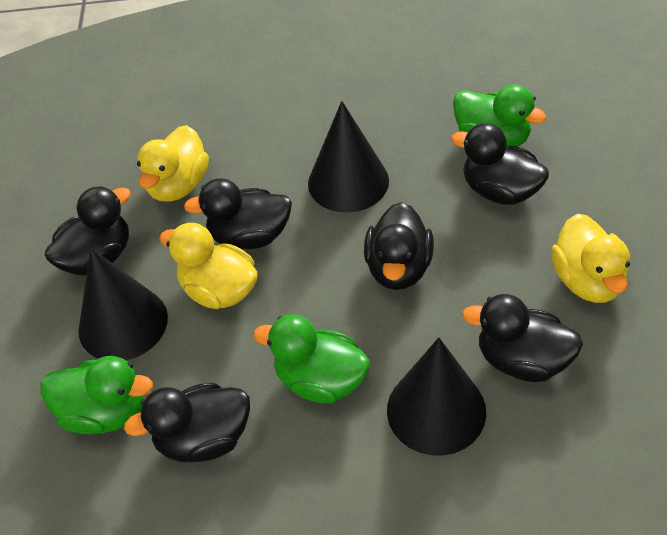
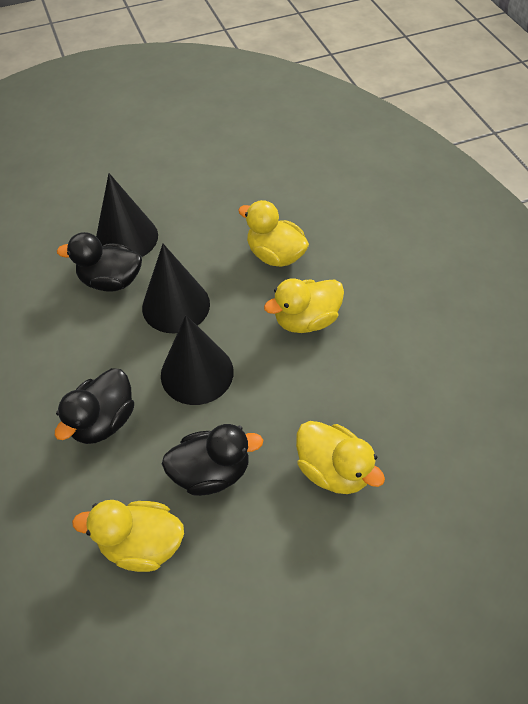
black duck: 6 -> 3
green duck: 3 -> 0
yellow duck: 3 -> 4

